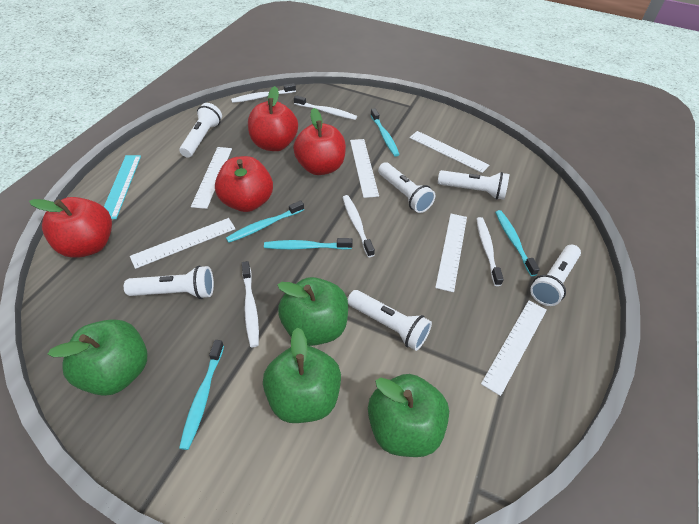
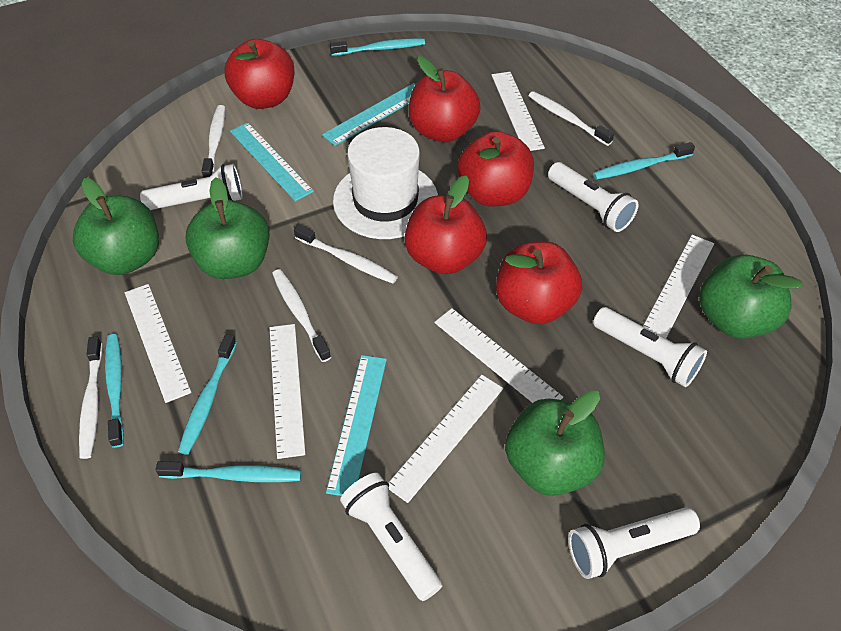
red apple: 4 -> 5
turquoise ruler: 1 -> 3
white flashlight: 6 -> 5
white hat: 0 -> 1

